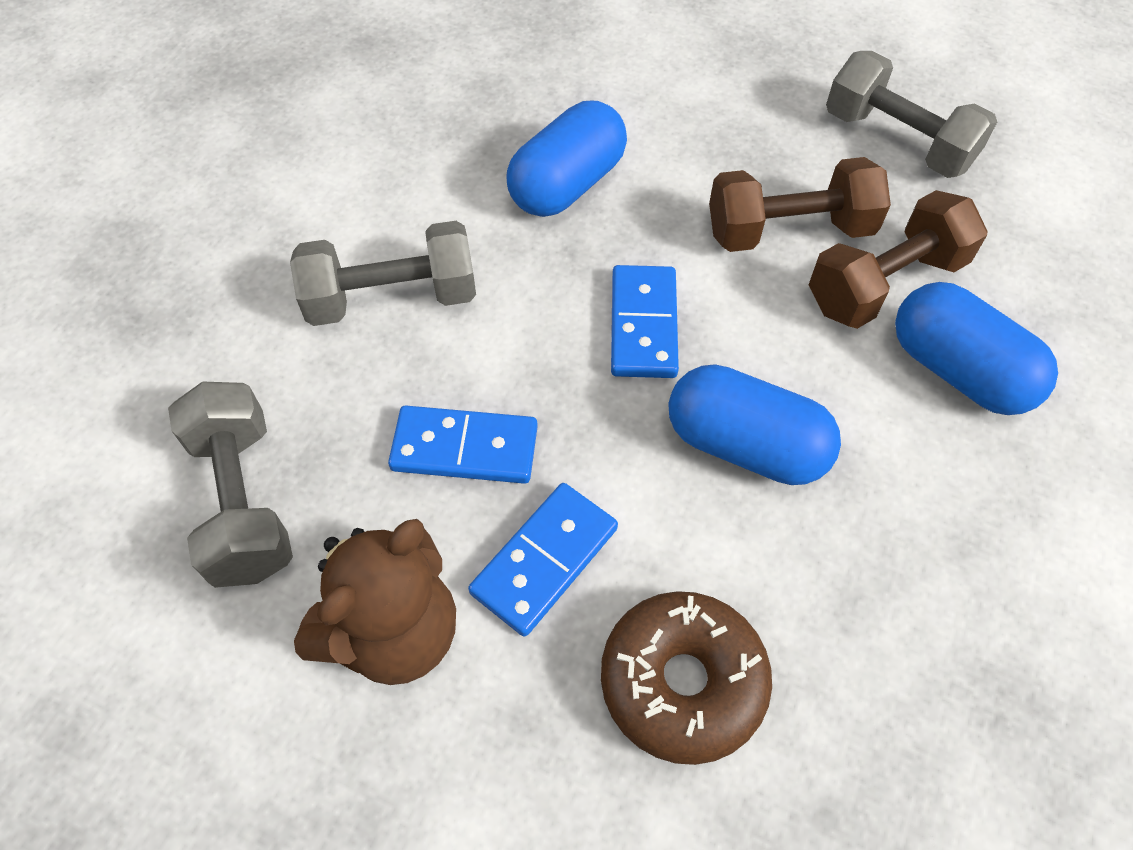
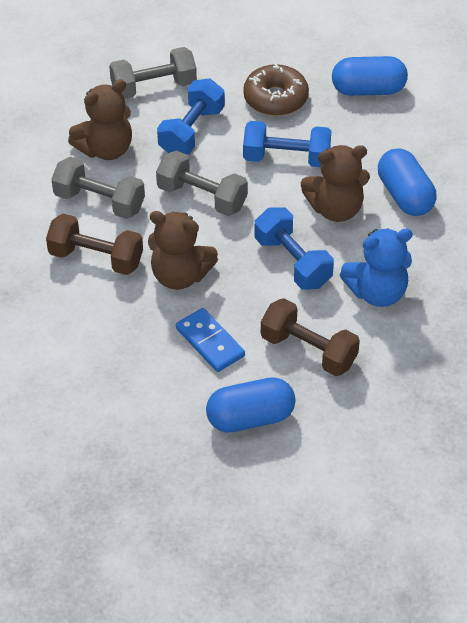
blue domino: 3 -> 1
blue dumbbell: 0 -> 3
blue teddy bear: 0 -> 1
brown teddy bear: 1 -> 3

